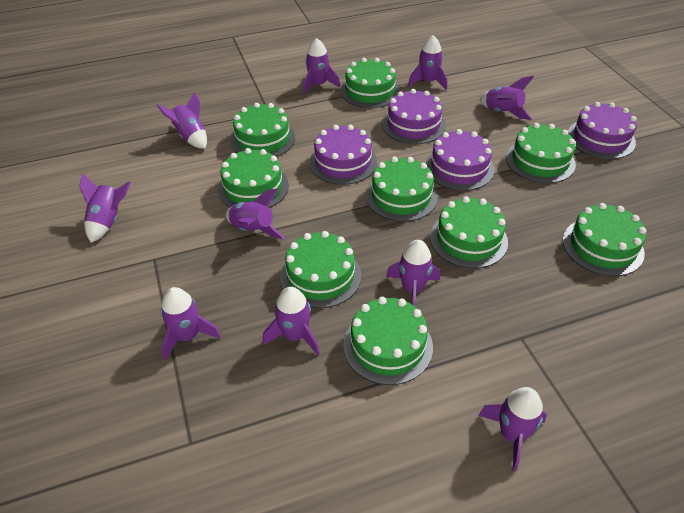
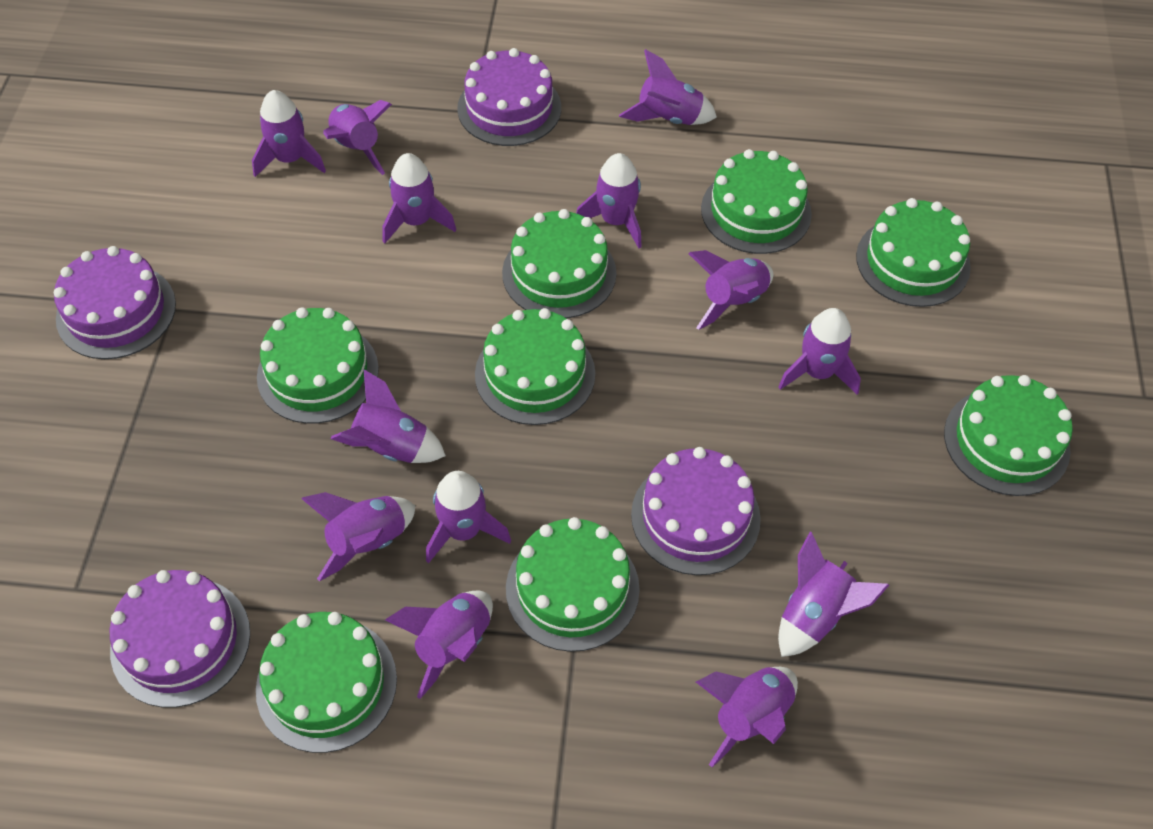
green cake: 9 -> 8
purple rocket: 10 -> 13

